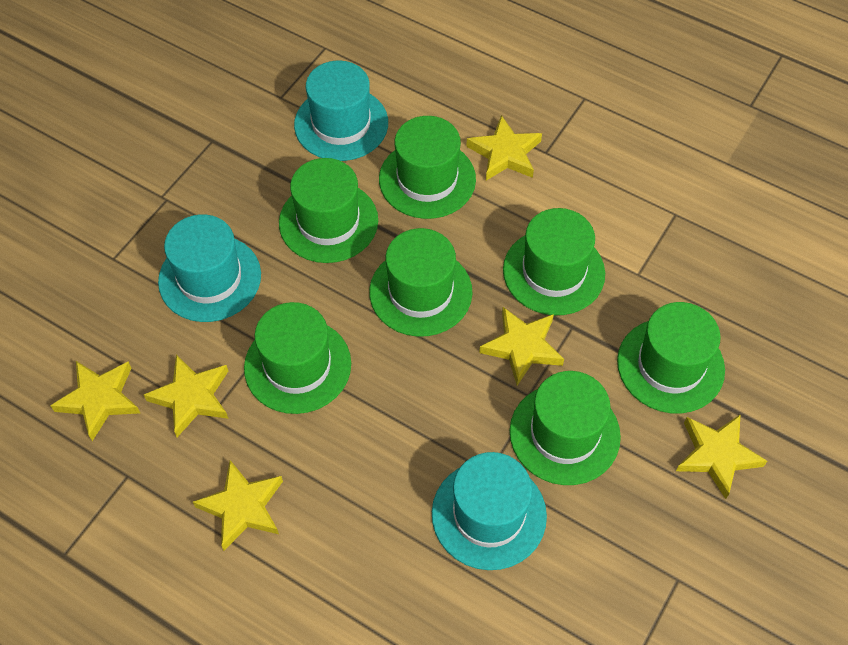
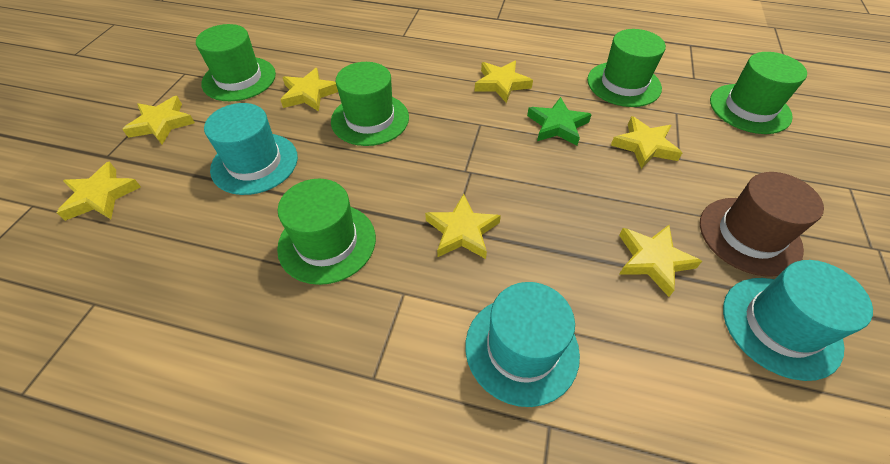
brown hat: 0 -> 1
green hat: 7 -> 5
green star: 0 -> 1
yellow star: 6 -> 7

